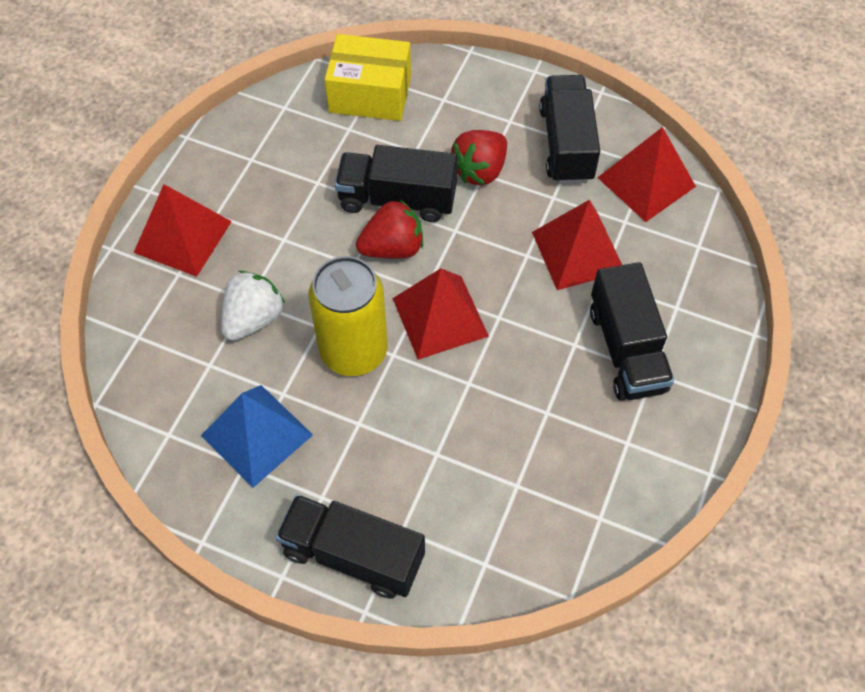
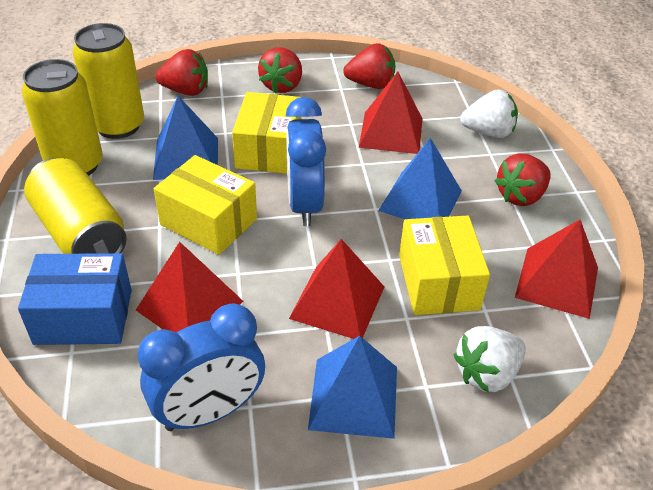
black truck: 4 -> 0
blue box: 0 -> 1
blue clock: 0 -> 2
blue pyramid: 1 -> 3
red strawberry: 2 -> 4
white strawberry: 1 -> 2
yellow box: 1 -> 3
yellow can: 1 -> 3

